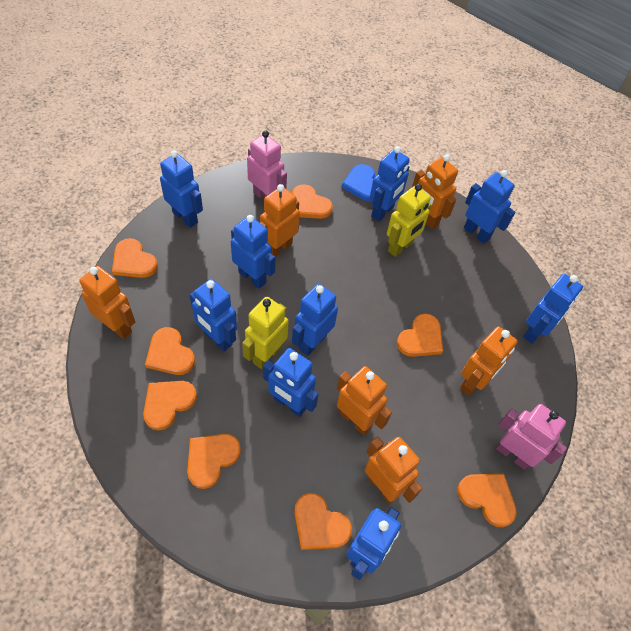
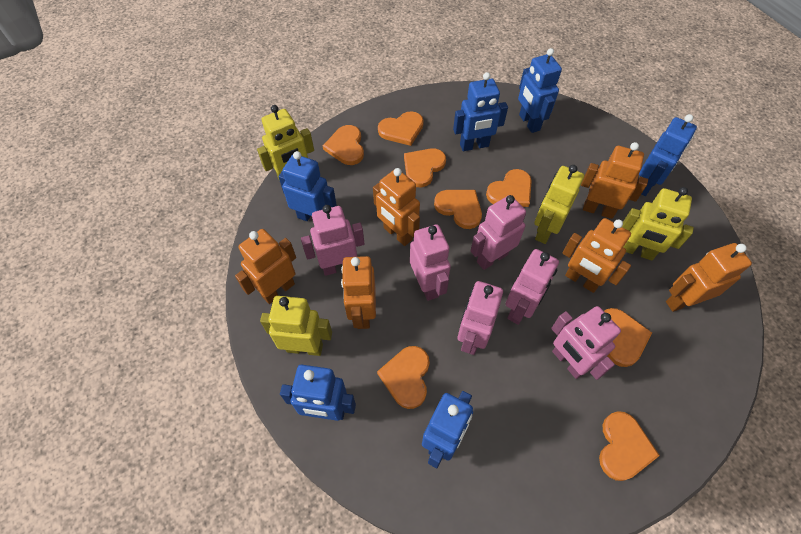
blue heart: 1 -> 0
blue robot: 9 -> 6
pink robot: 2 -> 6
yellow robot: 2 -> 4

